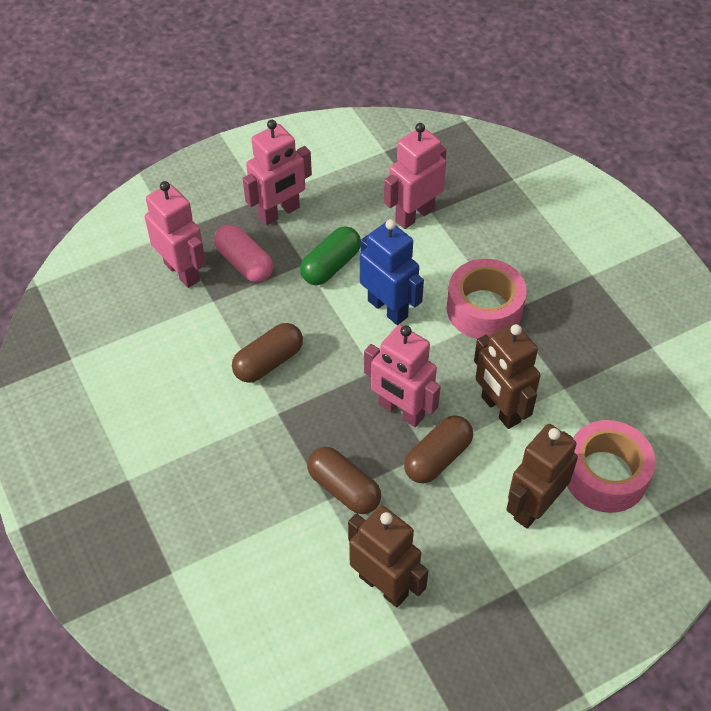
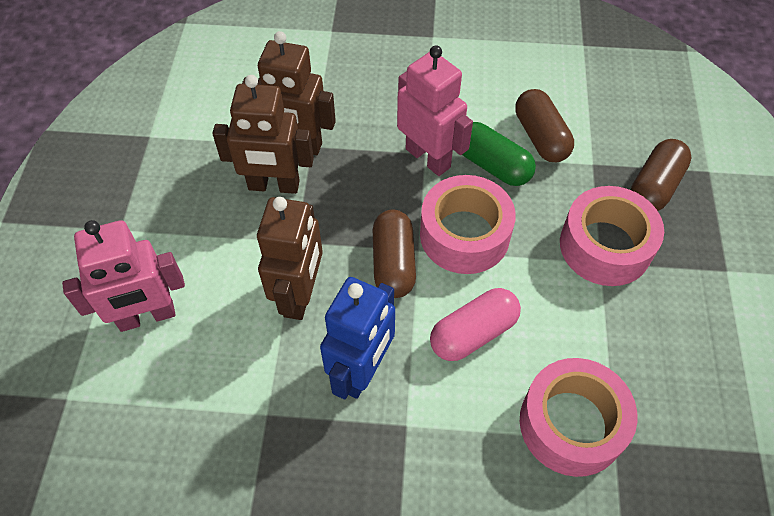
pink robot: 4 -> 2
pink tape: 2 -> 3

